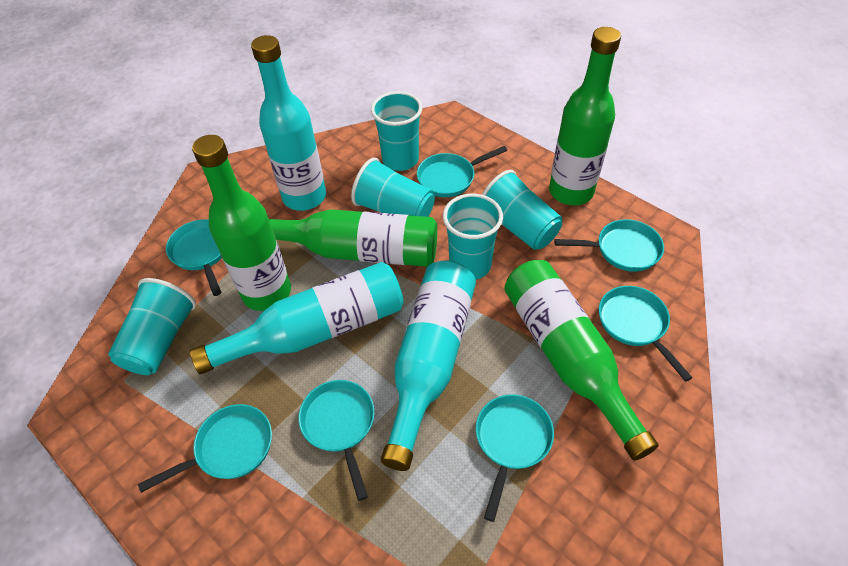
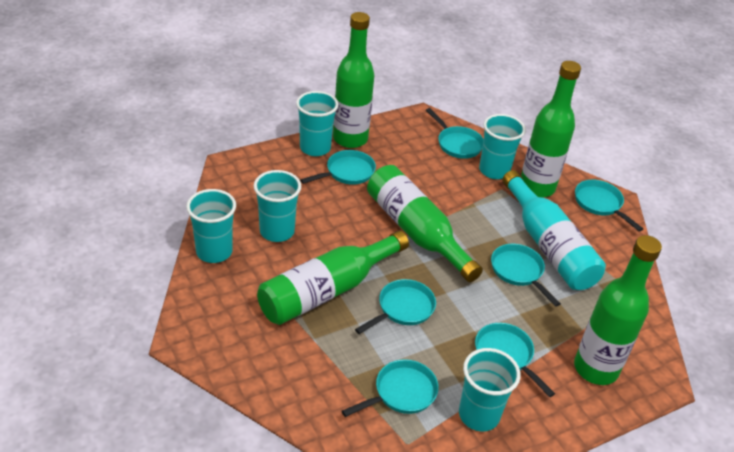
green bottle: 4 -> 5
turquoise bottle: 3 -> 1

